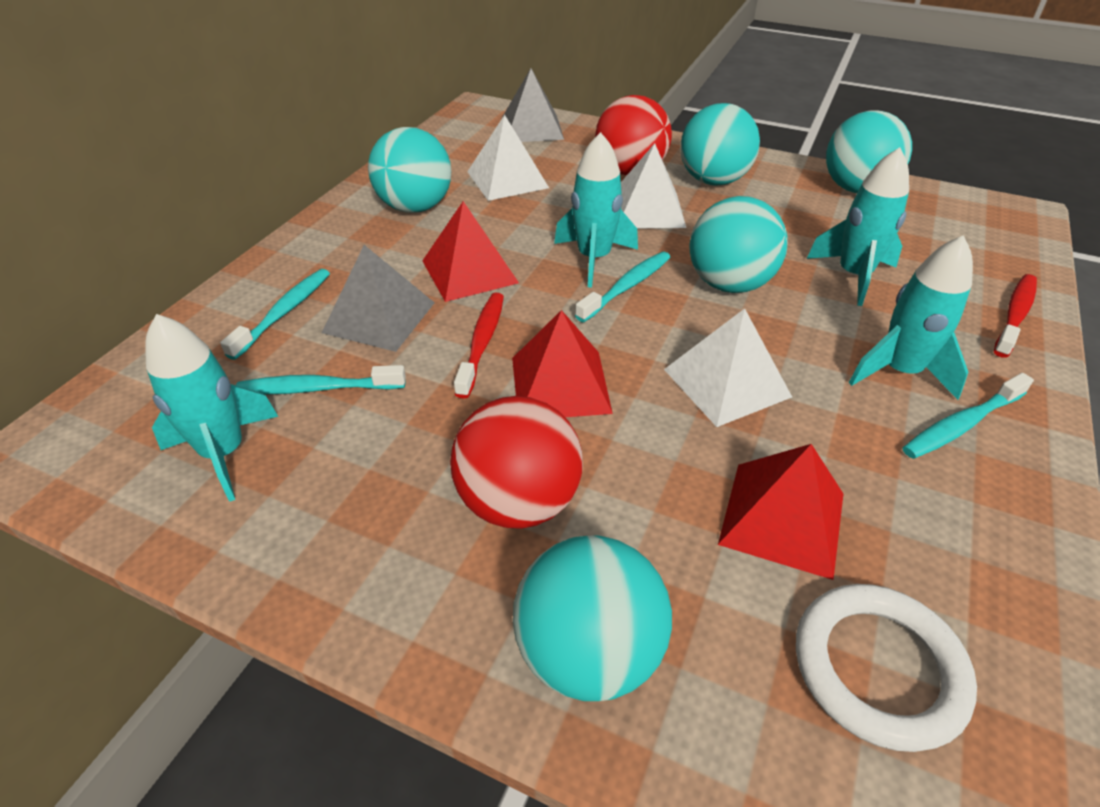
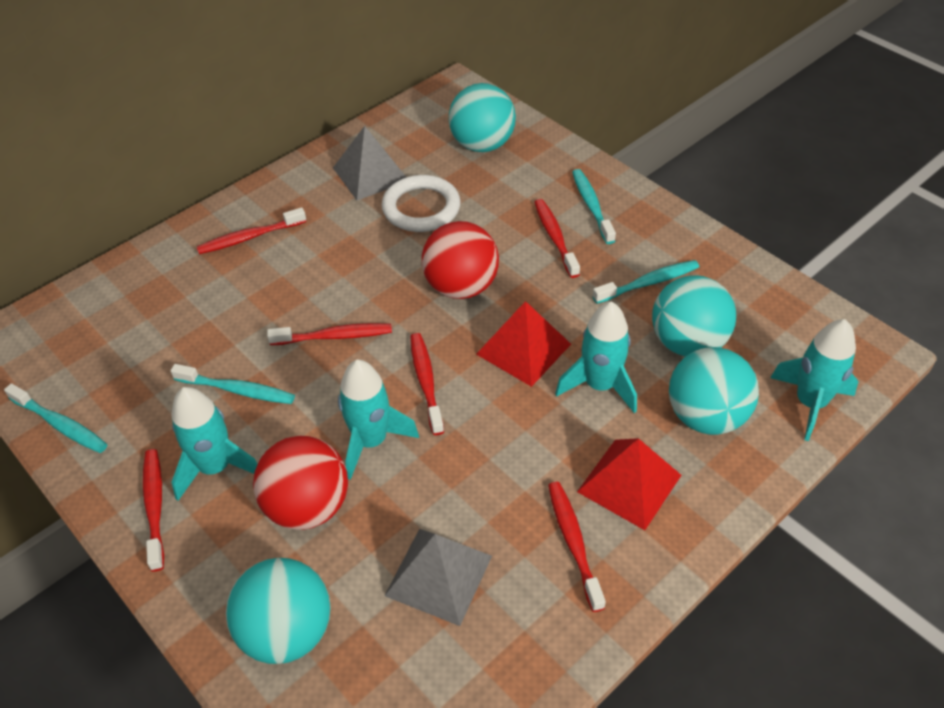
red pyramid: 3 -> 2
red toothbrush: 2 -> 6
turquoise ball: 5 -> 4
white pyramid: 3 -> 0

